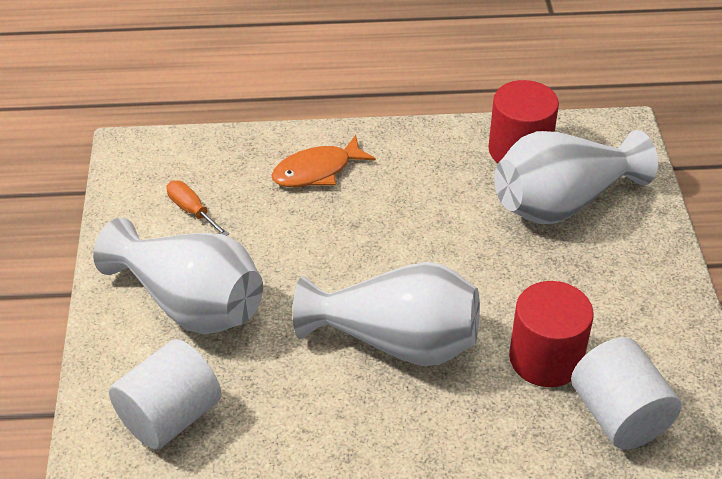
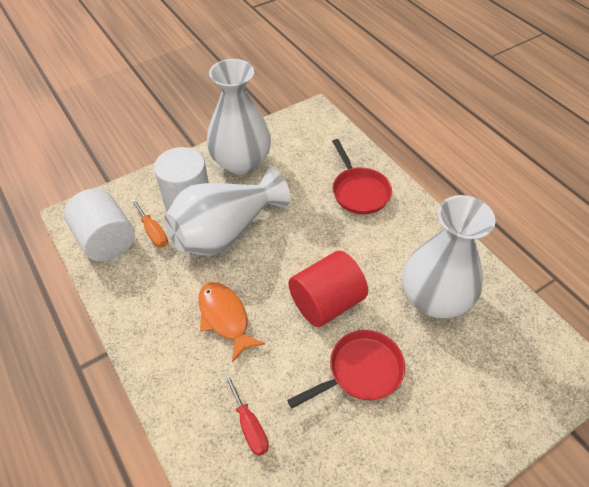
red cylinder: 2 -> 1
red pan: 0 -> 2
red screwdriver: 0 -> 1

